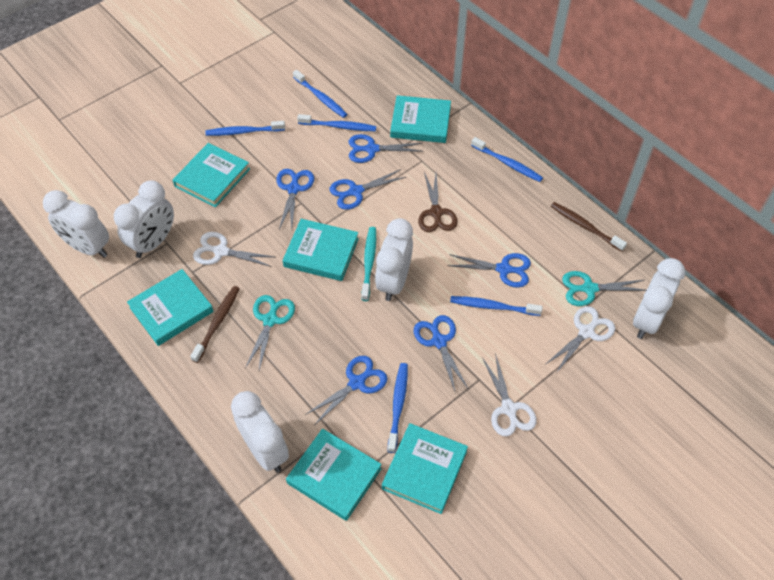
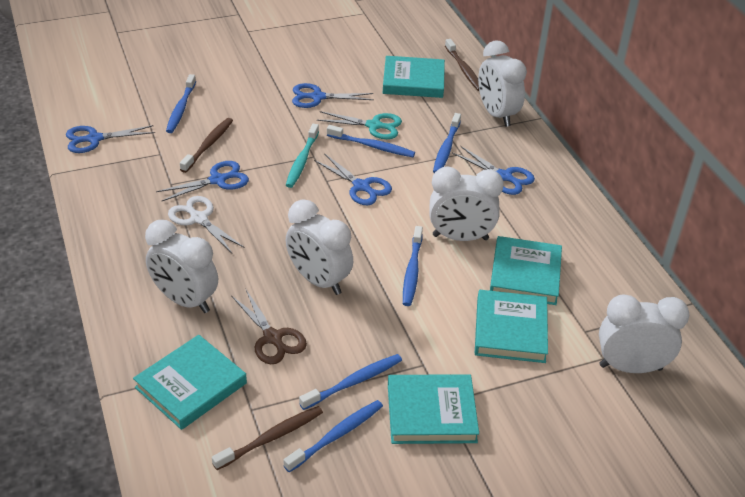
blue scissors: 6 -> 5
brown toothbrush: 2 -> 3
turquoise book: 6 -> 5
turquoise scissors: 2 -> 1
white scissors: 3 -> 1

